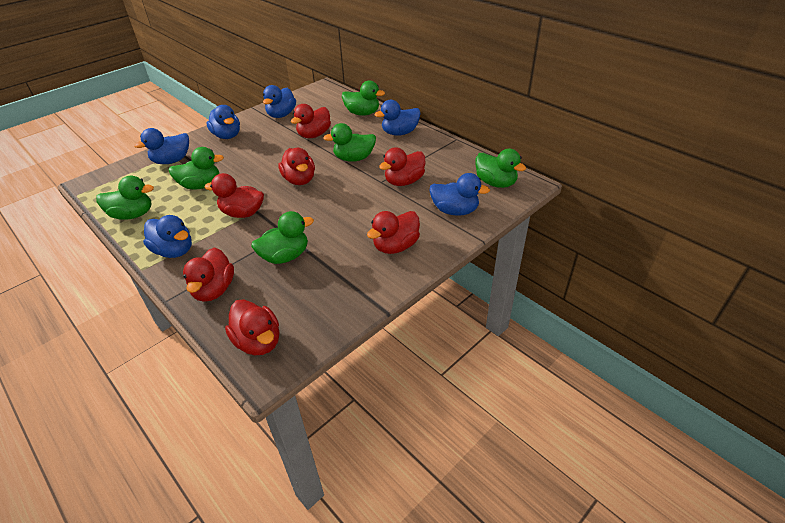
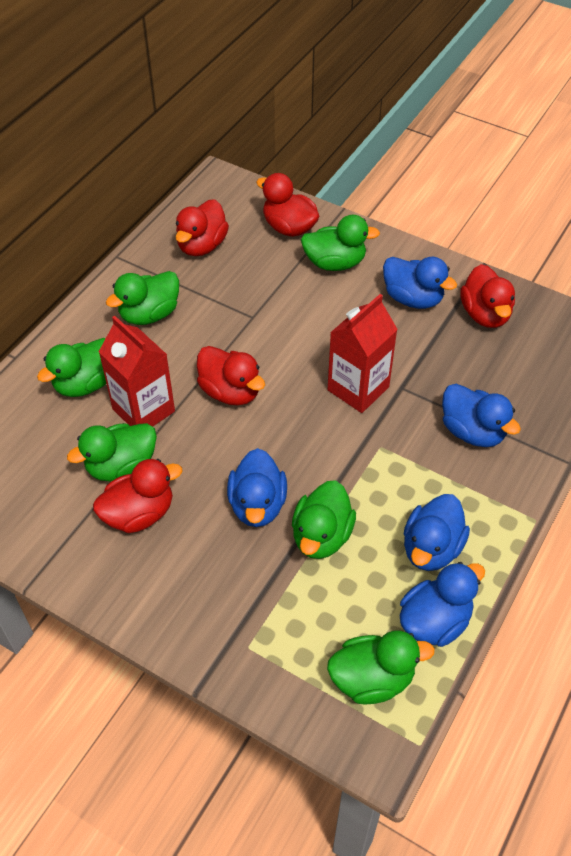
blue duck: 6 -> 5
red carton: 0 -> 2
red duck: 7 -> 5

